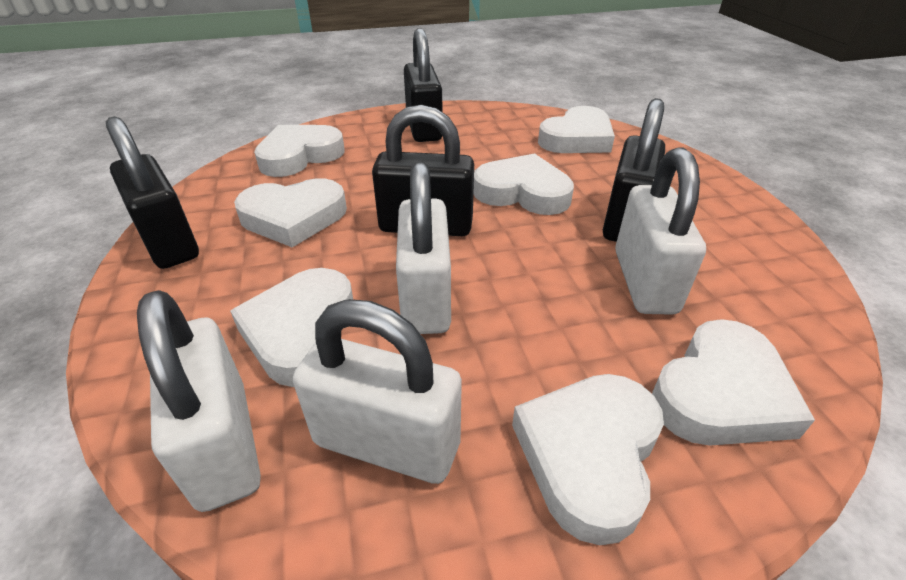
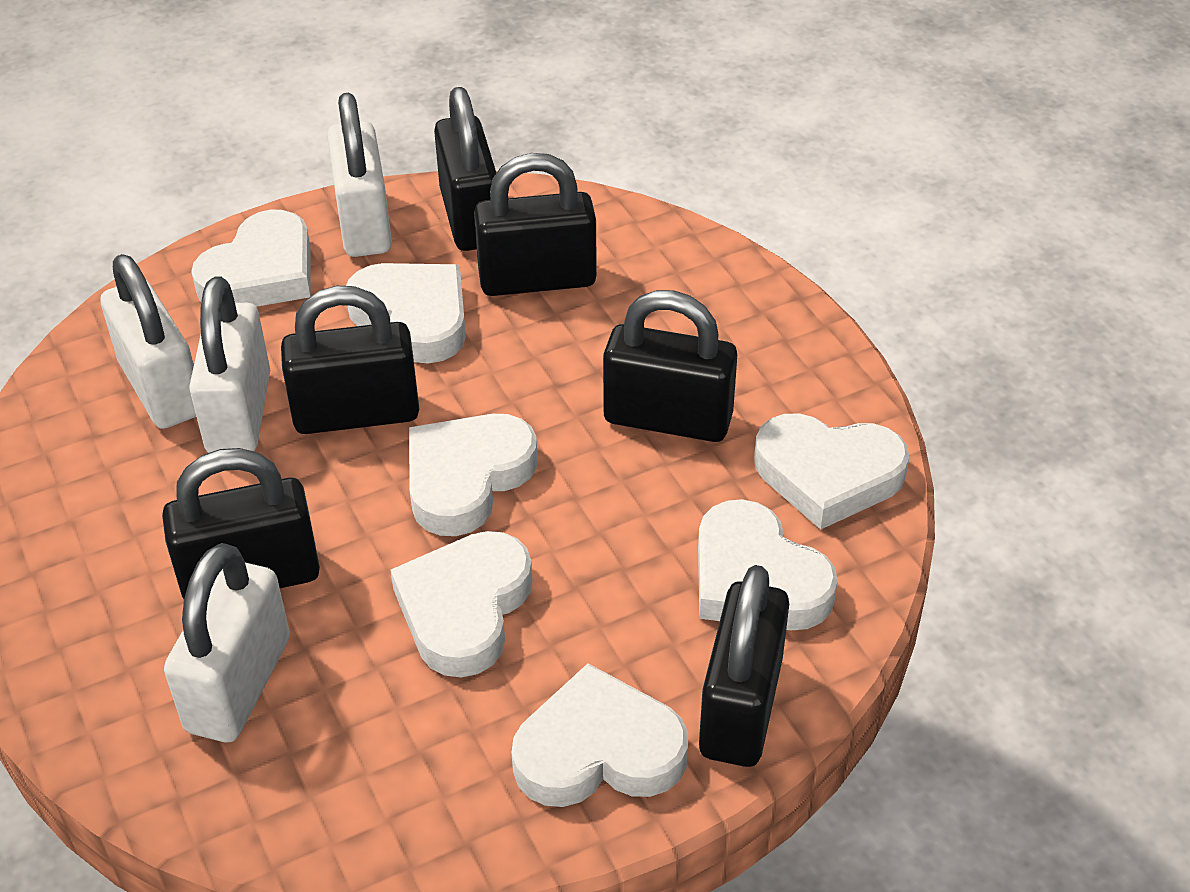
black padlock: 4 -> 6

